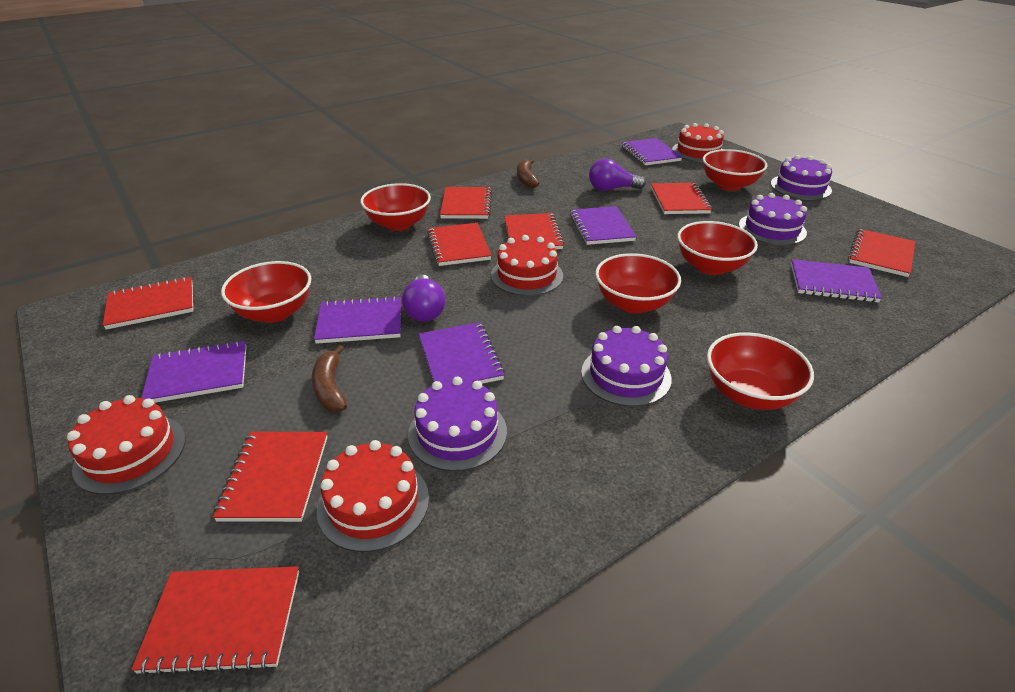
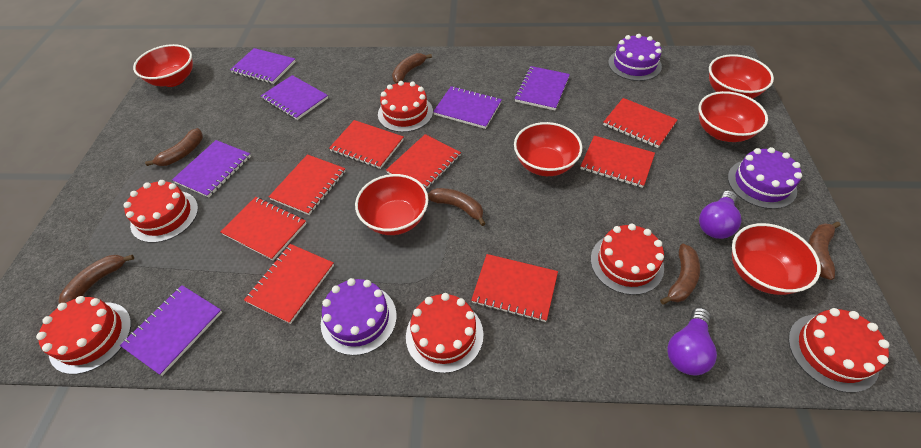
brown banana: 2 -> 6
purple cake: 4 -> 3
red cake: 4 -> 6

